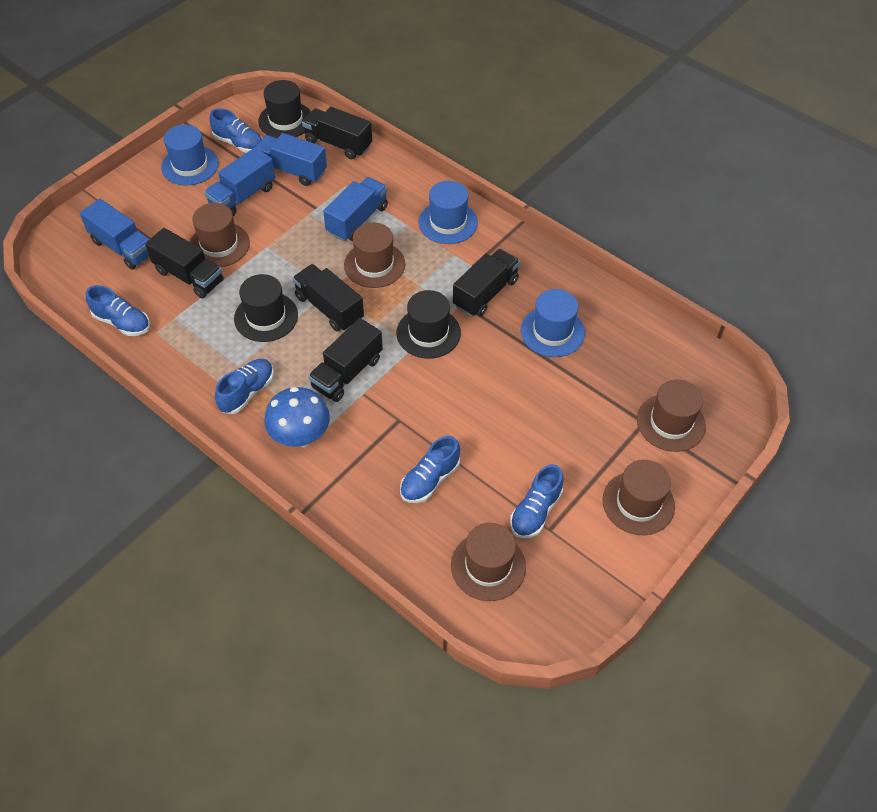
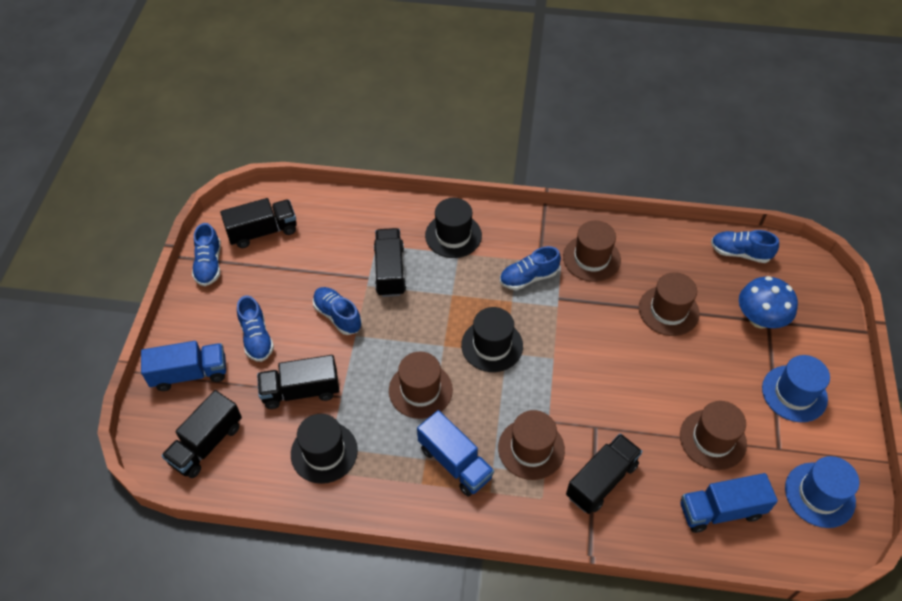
blue hat: 3 -> 2
blue truck: 4 -> 3

